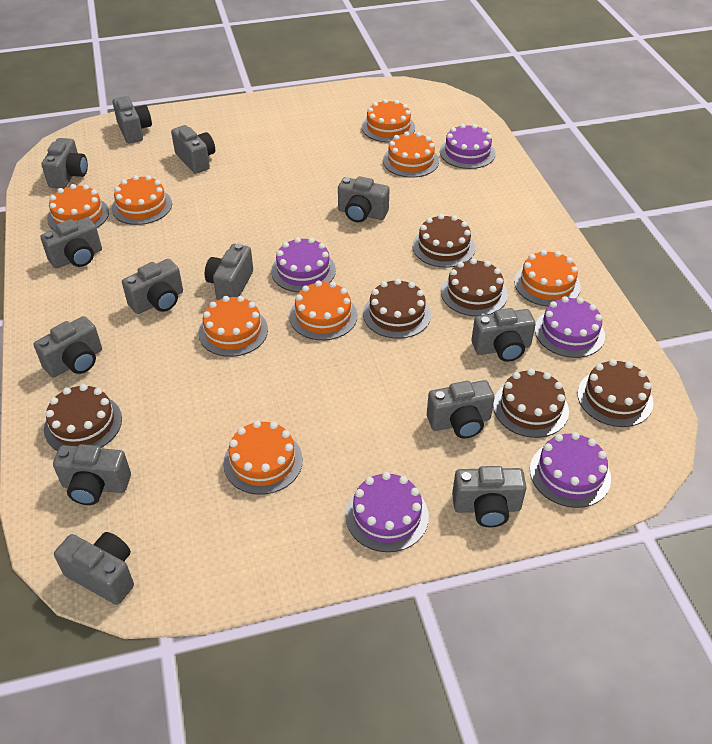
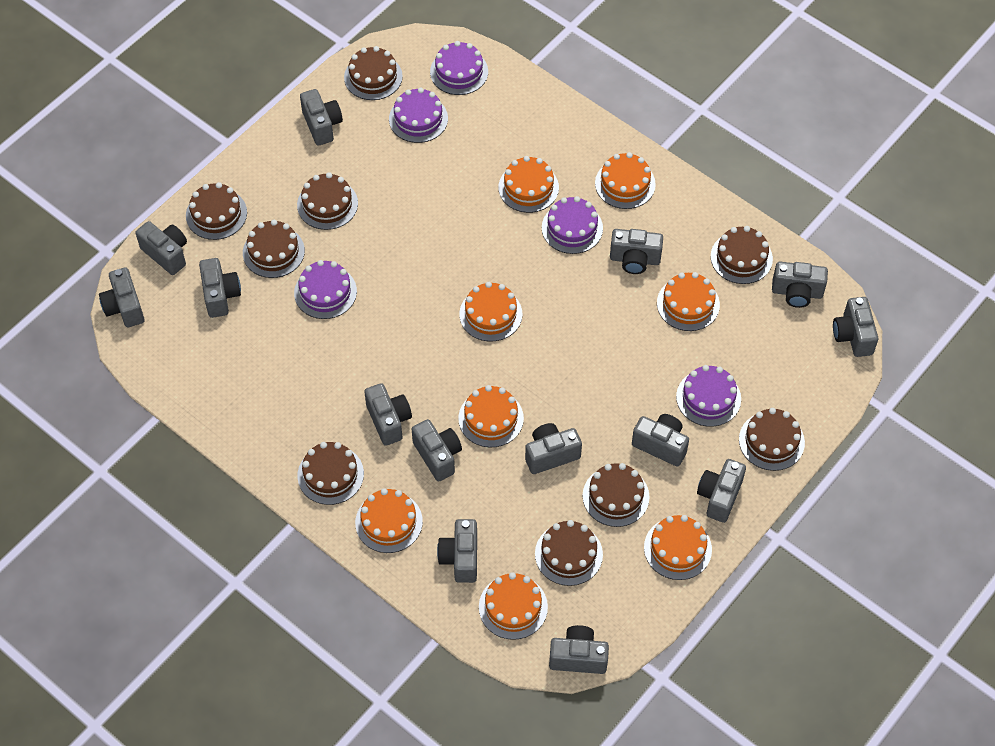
brown cake: 6 -> 9
grey camera: 13 -> 14

